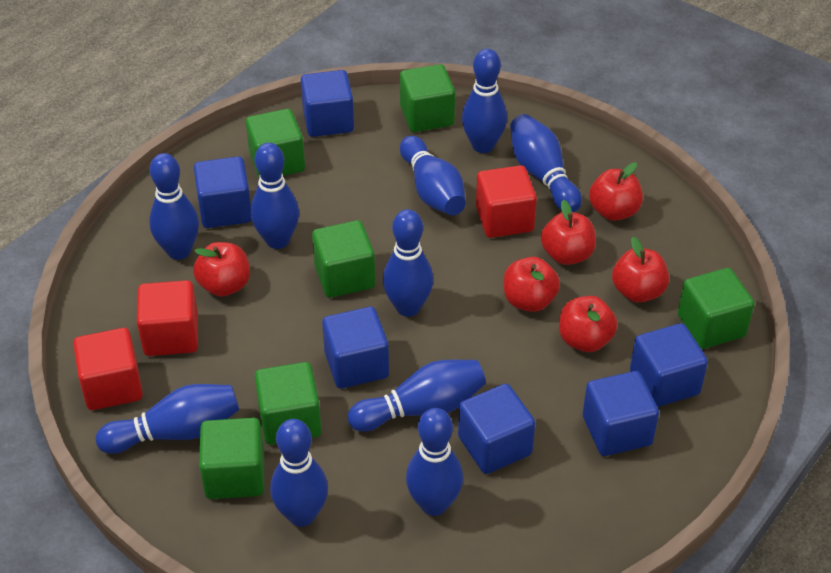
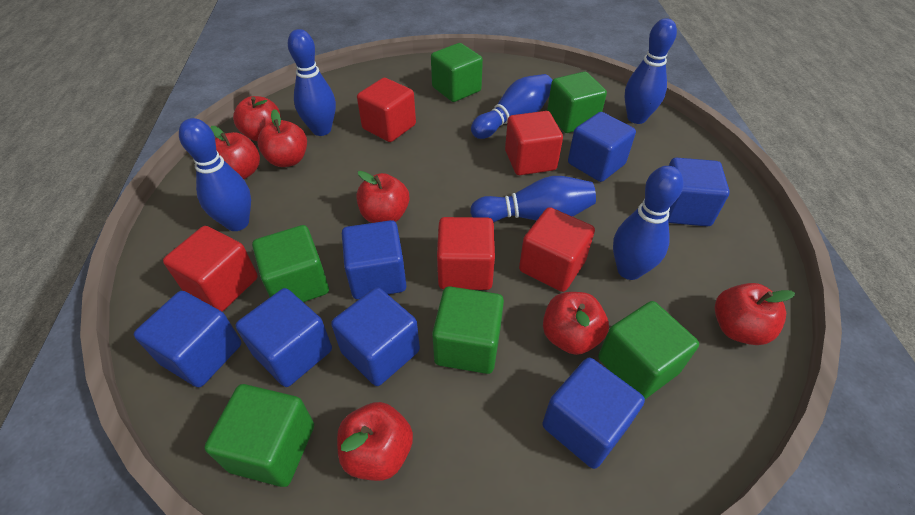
blue bowling pin: 10 -> 6
blue cube: 6 -> 7
red apple: 6 -> 7
red cube: 3 -> 5

